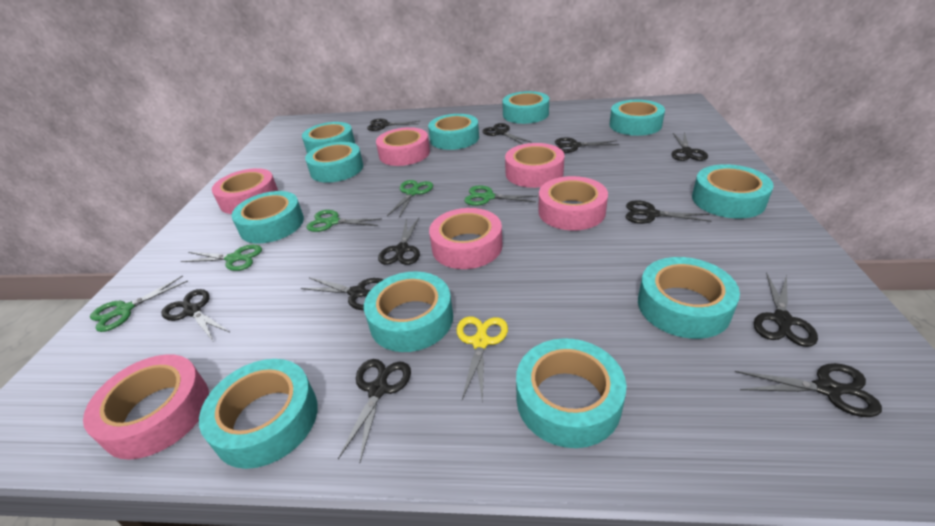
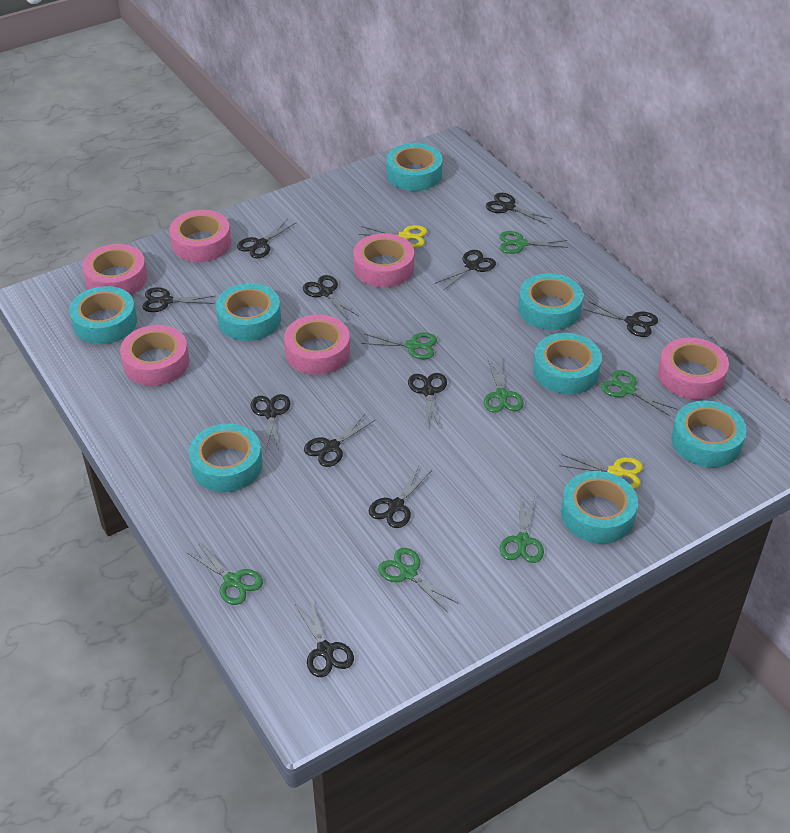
green scissors: 5 -> 7
turquoise tape: 11 -> 8
yellow scissors: 1 -> 2

